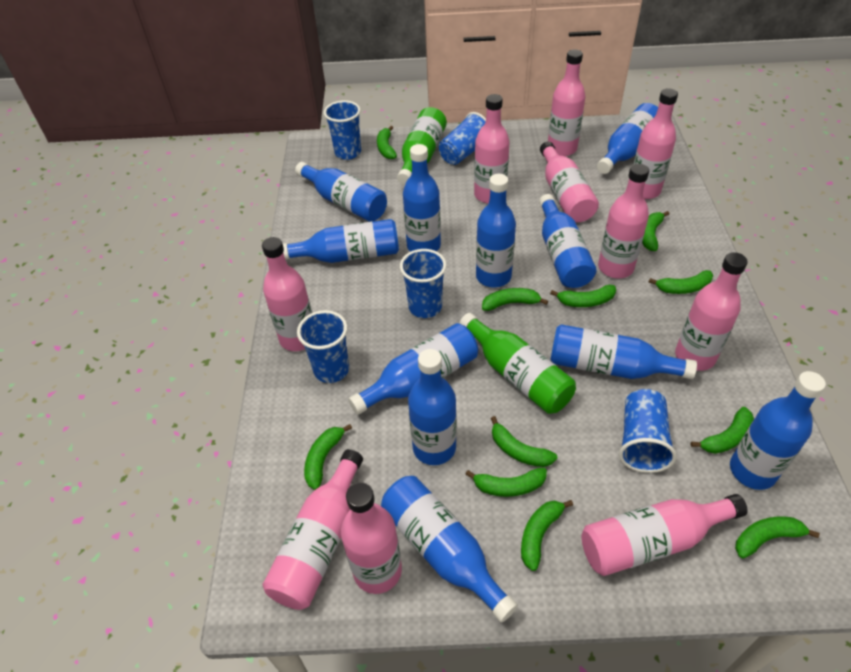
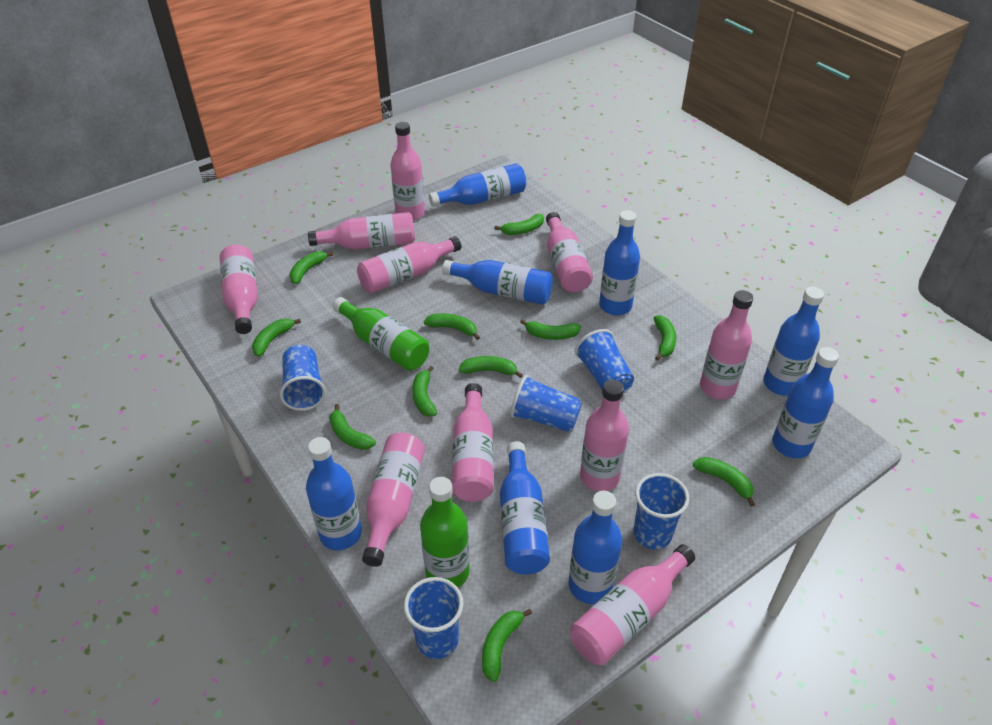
blue bottle: 11 -> 8

